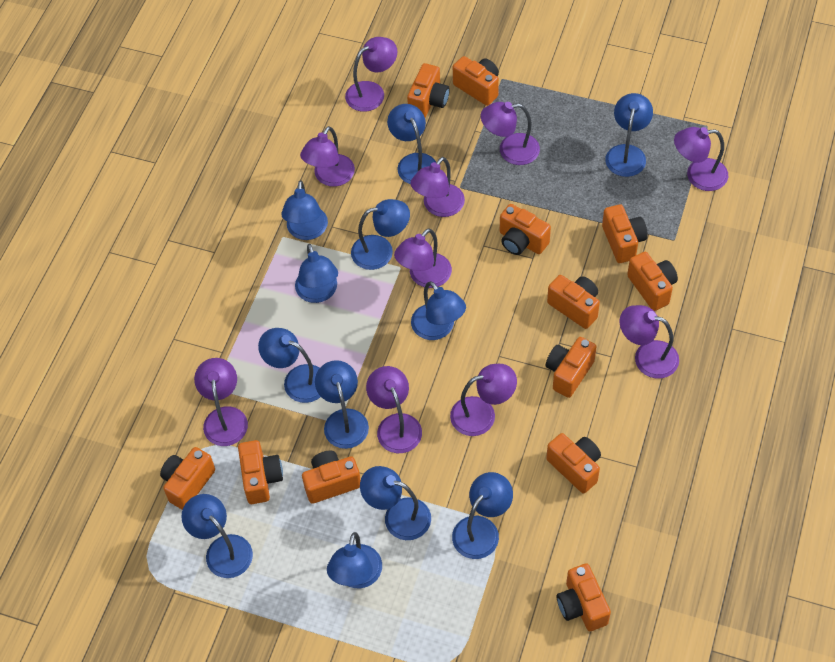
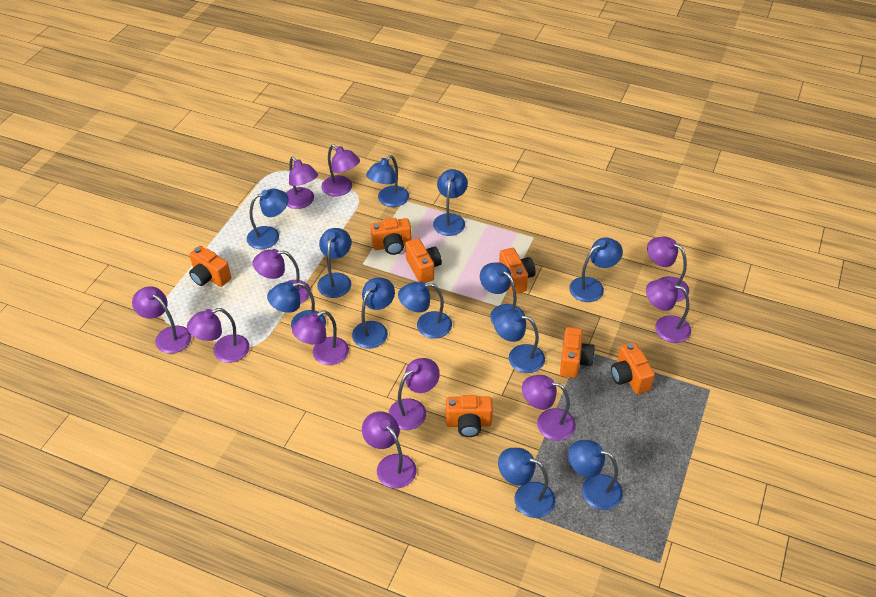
orange camera: 12 -> 7
purple lamp: 10 -> 11

